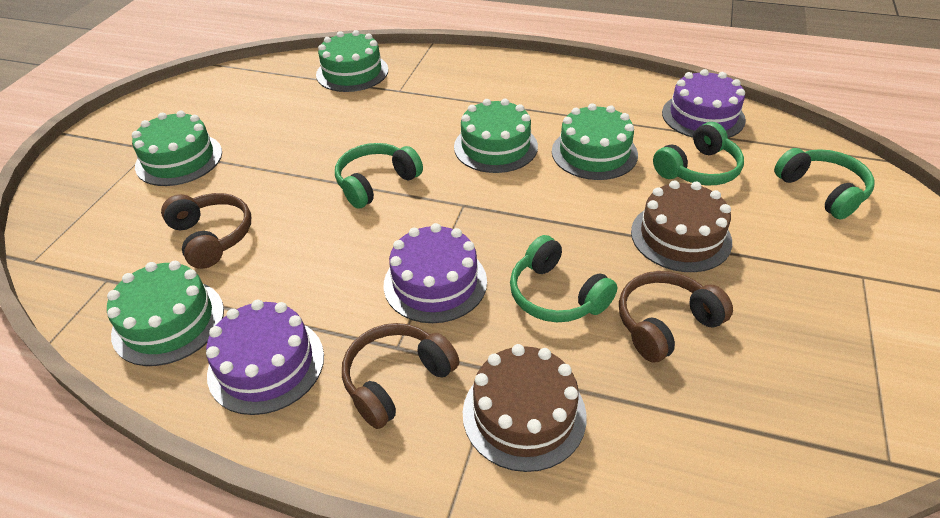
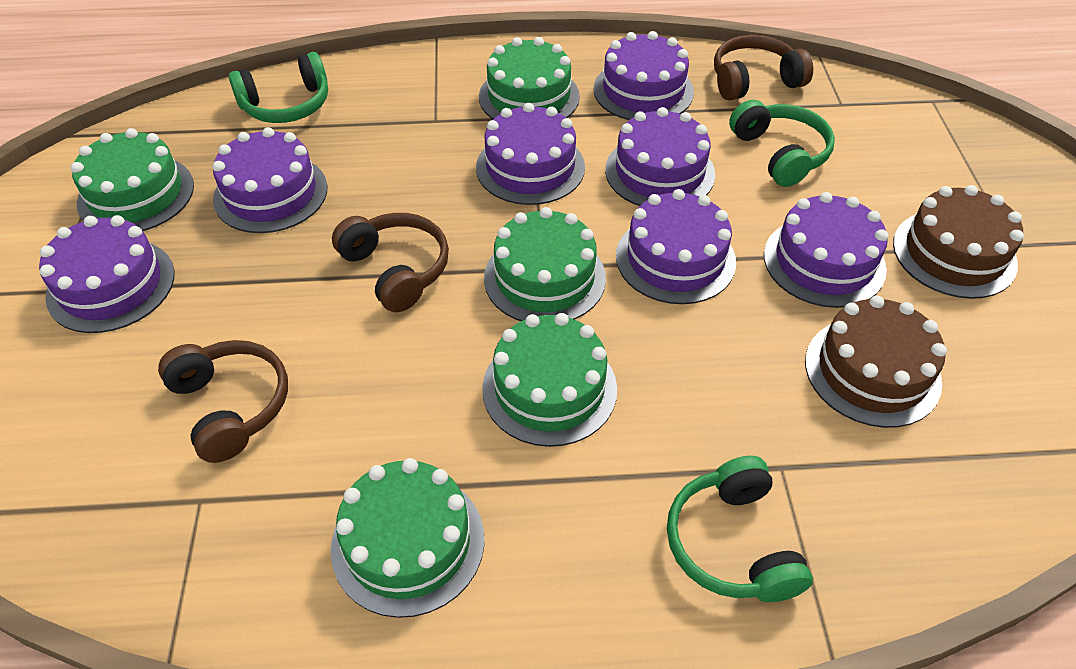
green headphones: 4 -> 3
purple cake: 3 -> 7

